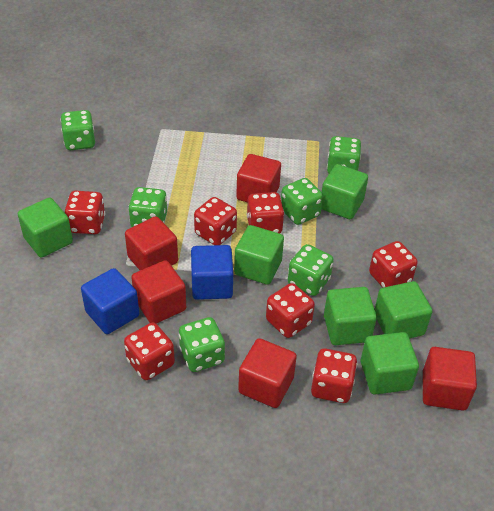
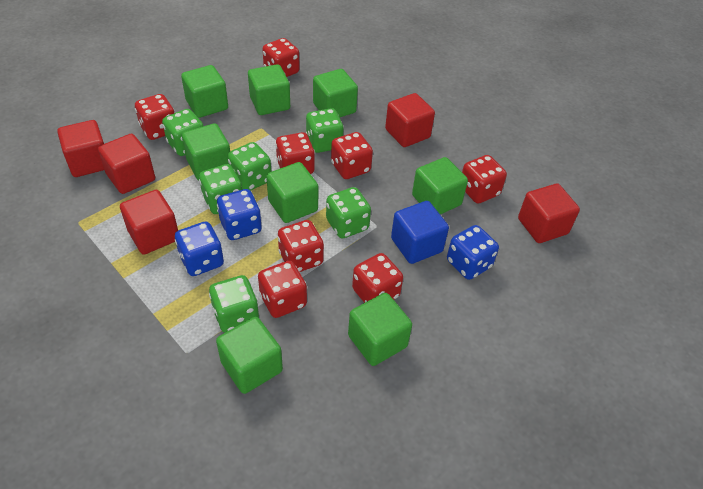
blue cube: 2 -> 1
blue dice: 0 -> 3
green cube: 6 -> 8
red dice: 7 -> 8

